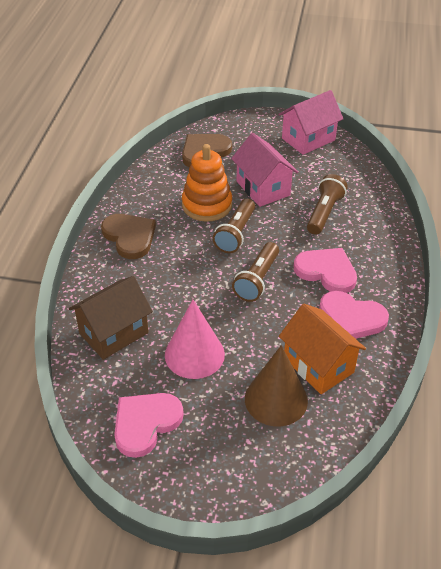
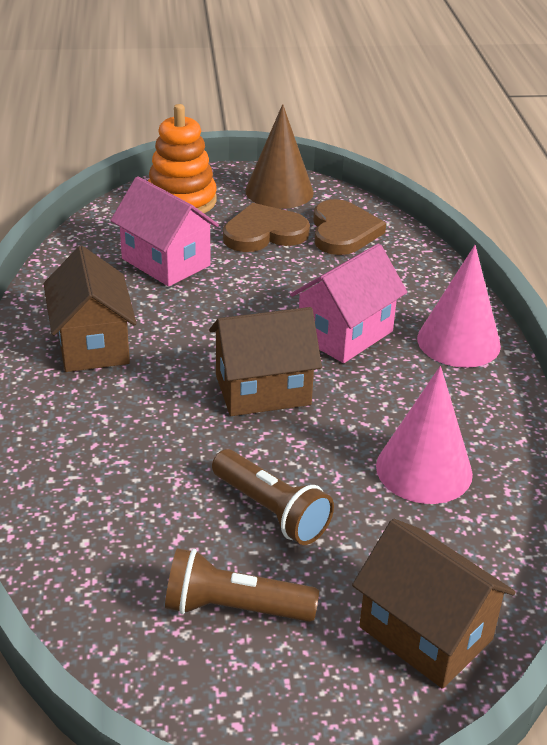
brown flashlight: 3 -> 2
brown house: 1 -> 3
orange house: 1 -> 0
pink cone: 1 -> 2
pink heart: 3 -> 0

